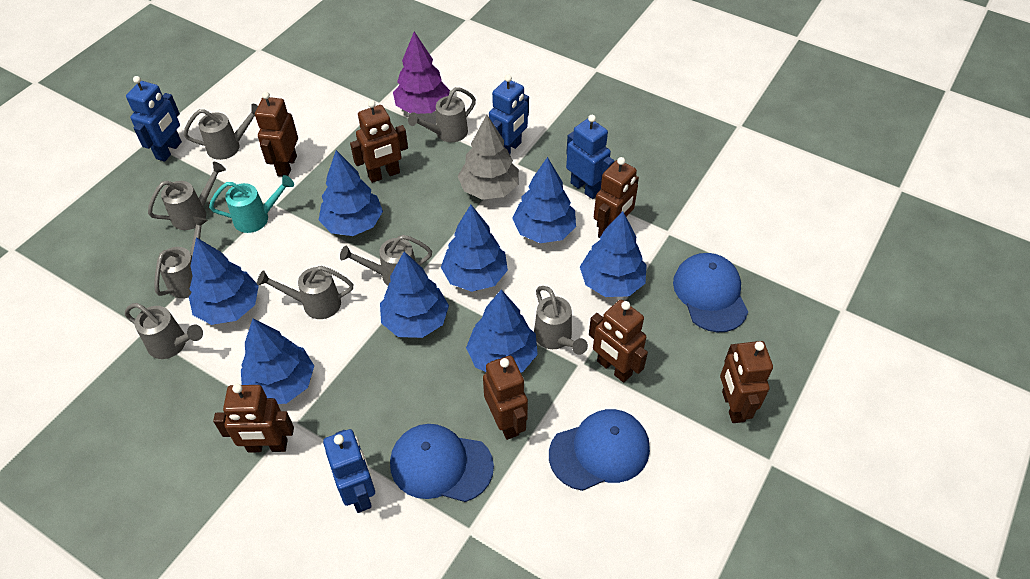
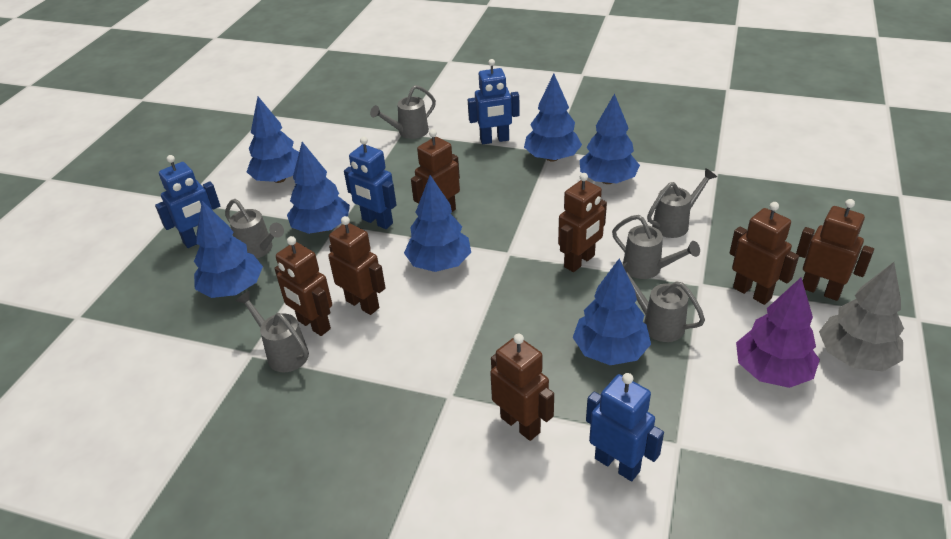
blue cap: 3 -> 0
blue tree: 8 -> 7
grey watering can: 8 -> 6
turquoise watering can: 1 -> 0

